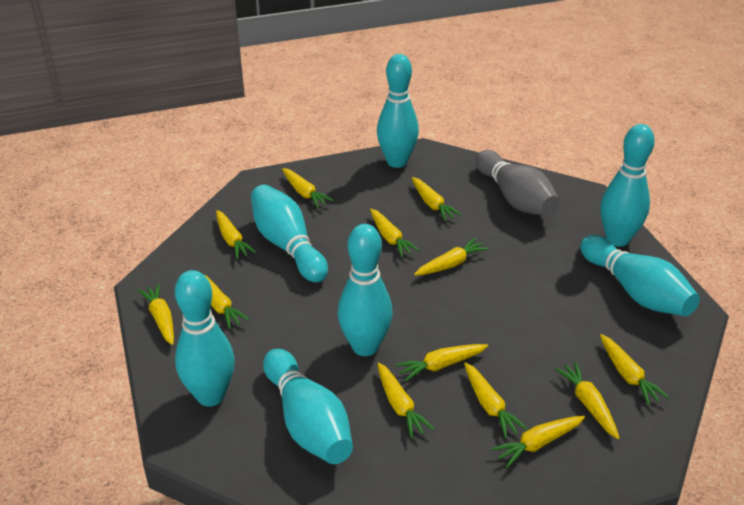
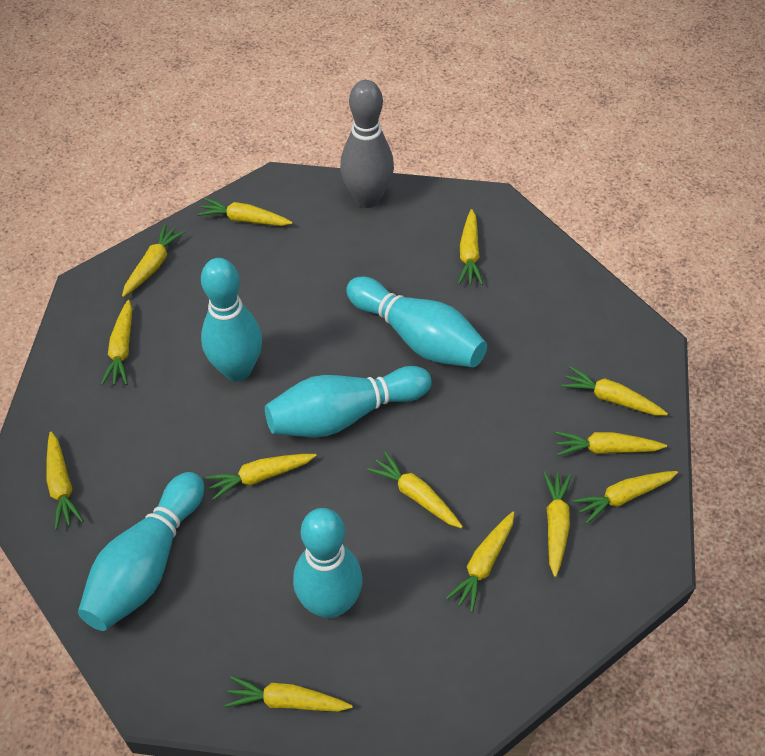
turquoise bowling pin: 7 -> 5

